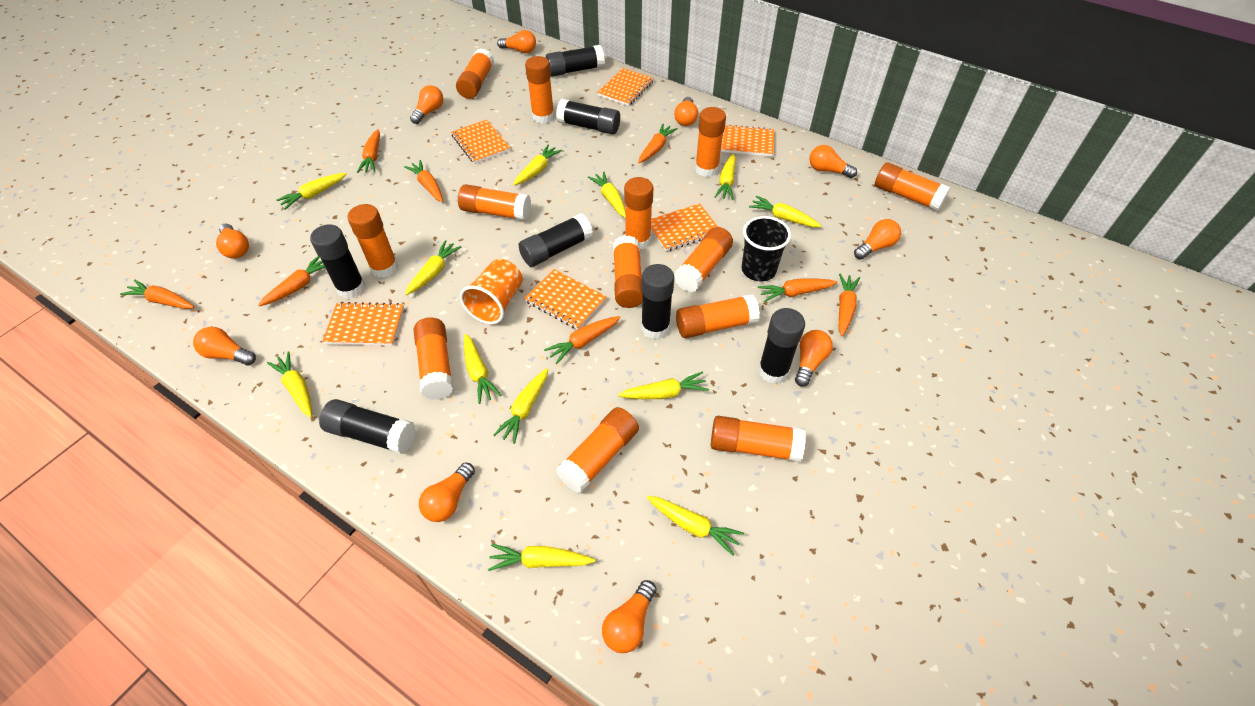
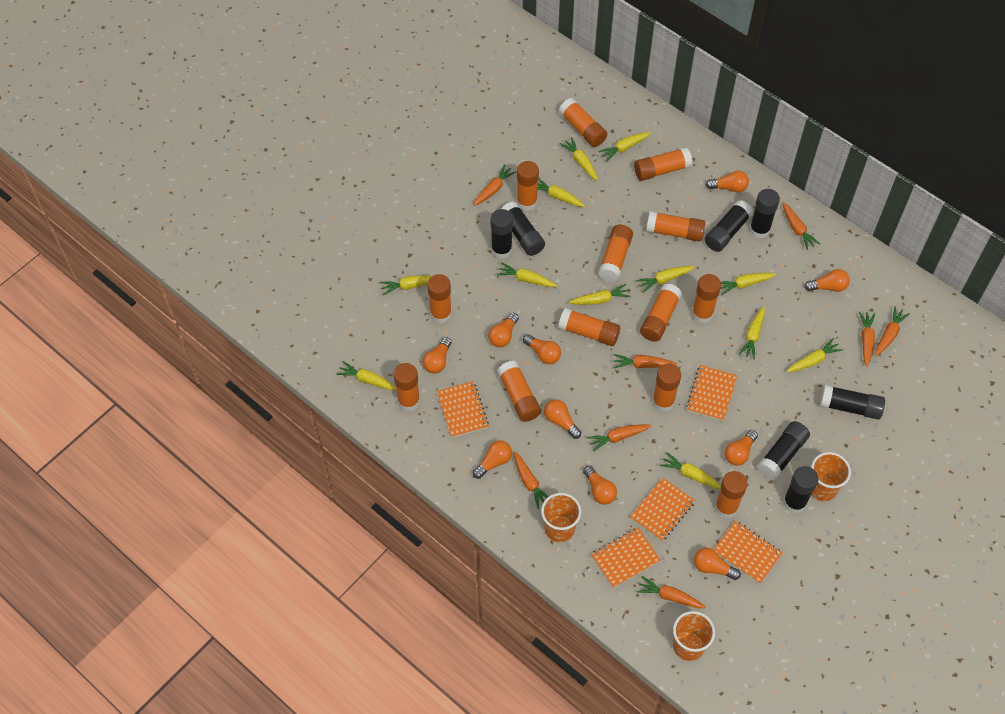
black cup: 1 -> 0
orange cup: 1 -> 3
orange notebook: 6 -> 5

